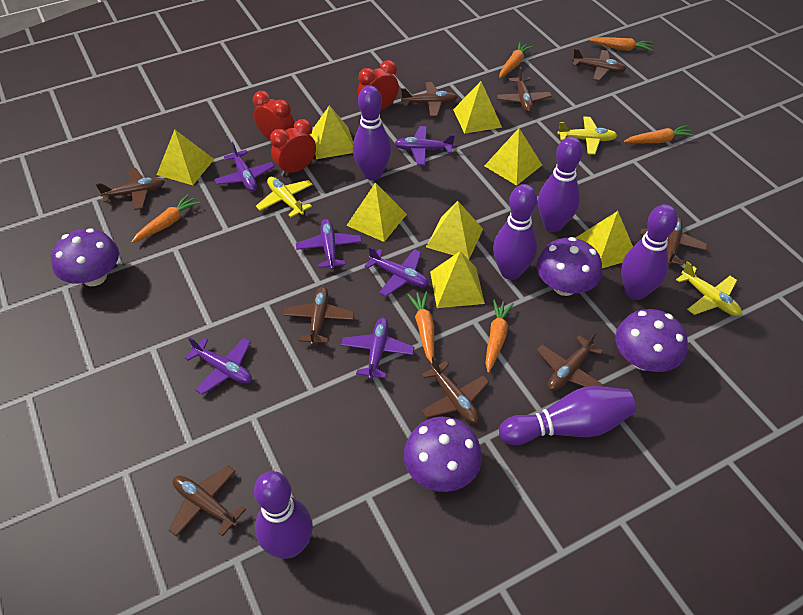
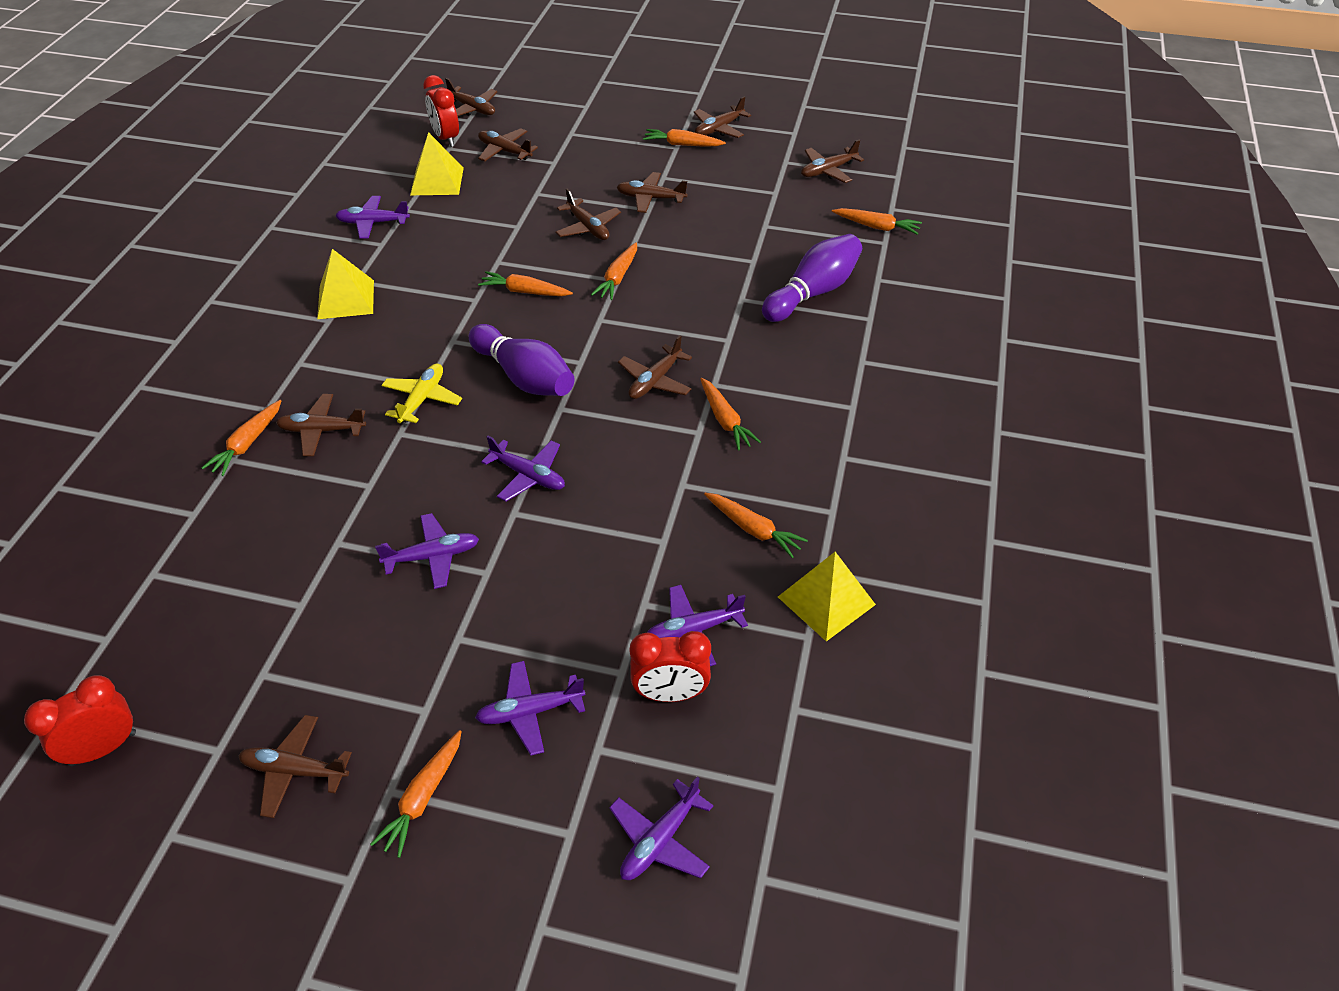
orange carrot: 6 -> 8
purple bowling pin: 6 -> 2
purple mushroom: 4 -> 0
yellow plane: 3 -> 1
yellow pyramid: 8 -> 3

